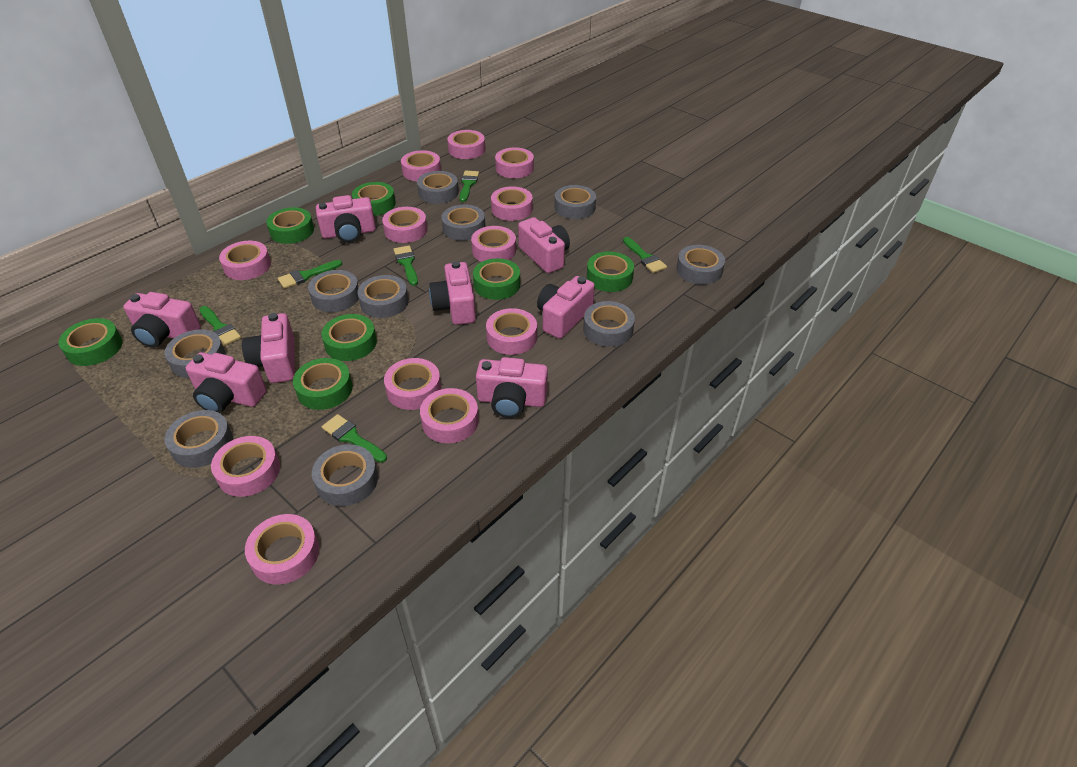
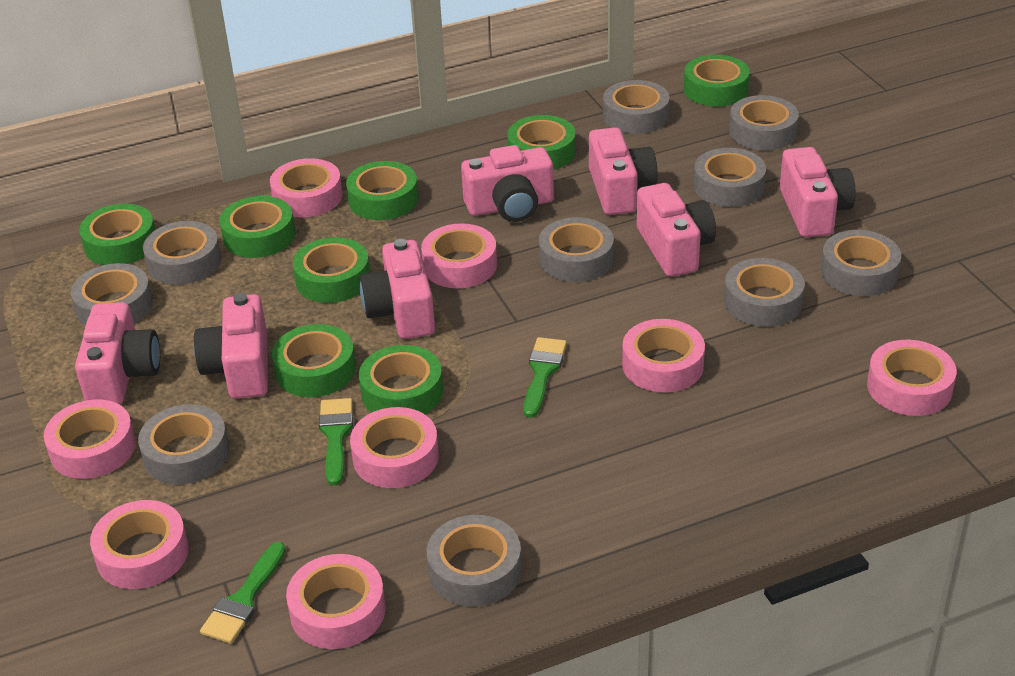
green brush: 6 -> 3
green tape: 7 -> 8
pink camera: 8 -> 7
pink tape: 12 -> 8

